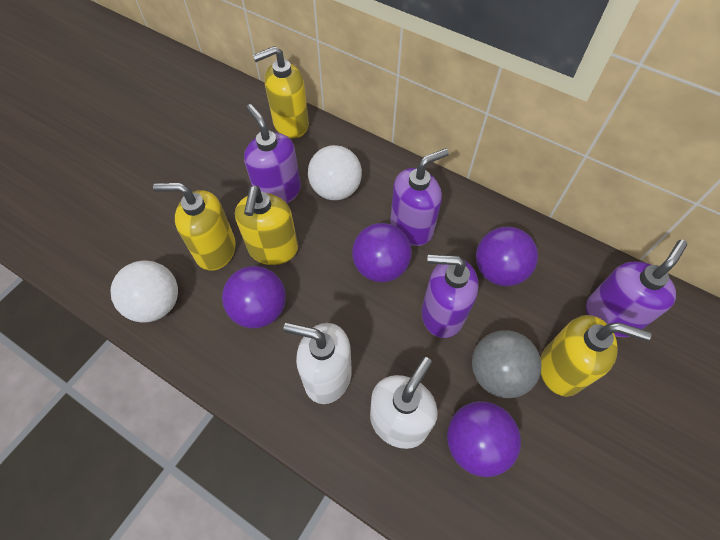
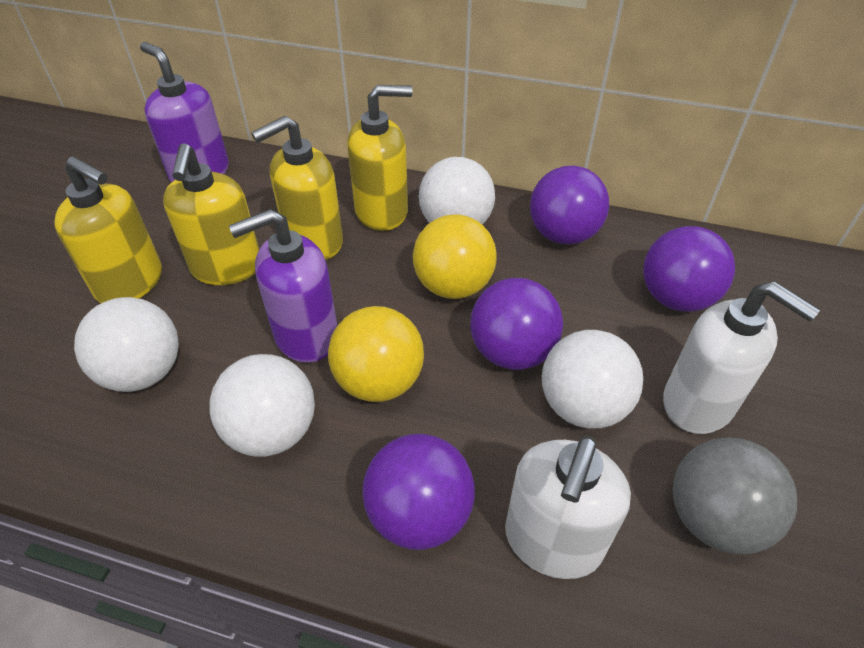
purple soap dispenser: 4 -> 2
white ball: 2 -> 4
yellow ball: 0 -> 2

